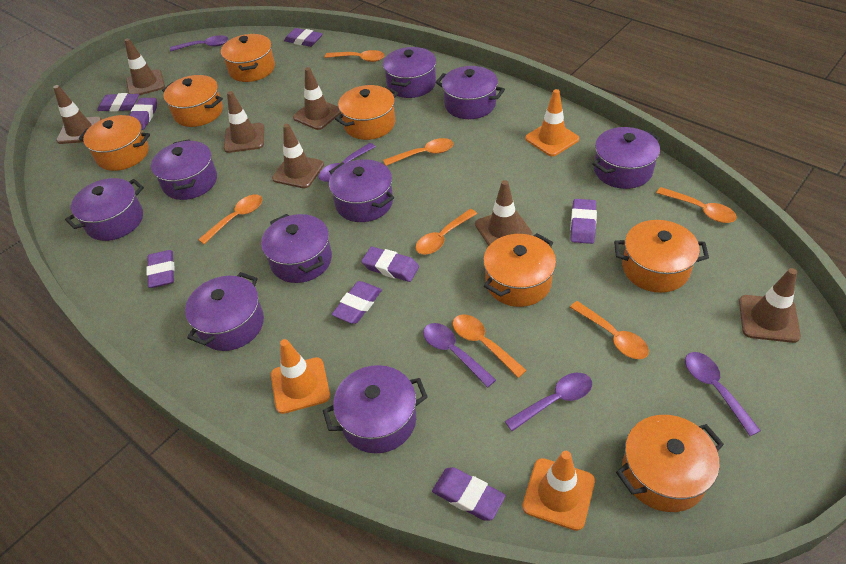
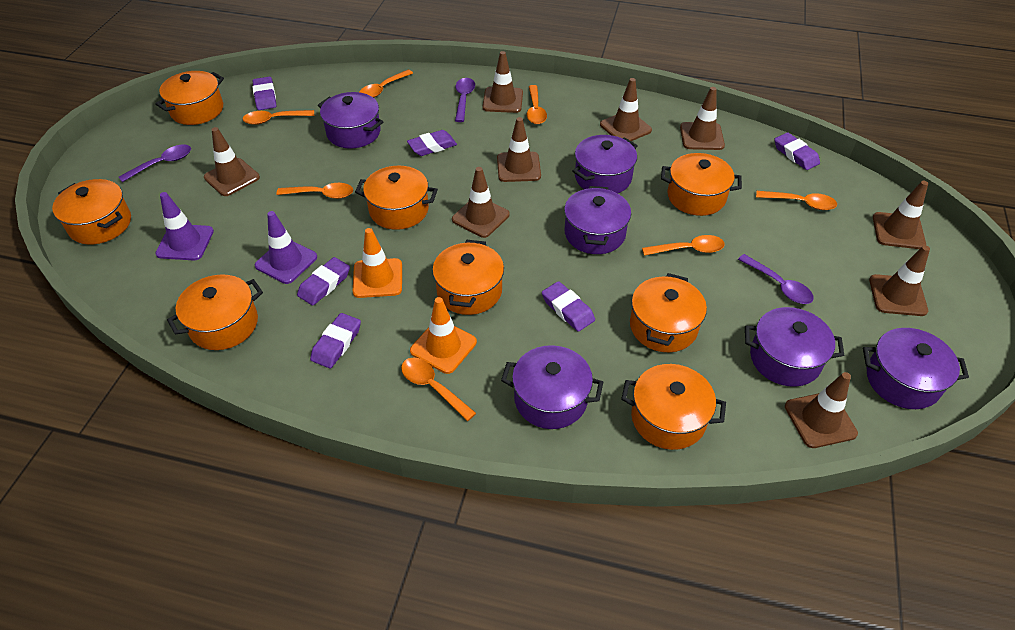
brown traffic cone: 7 -> 9
orange pot: 7 -> 8
orange traffic cone: 3 -> 2
purple eraser: 8 -> 6
purple pot: 9 -> 6
purple spoon: 5 -> 3
purple traffic cone: 0 -> 2

